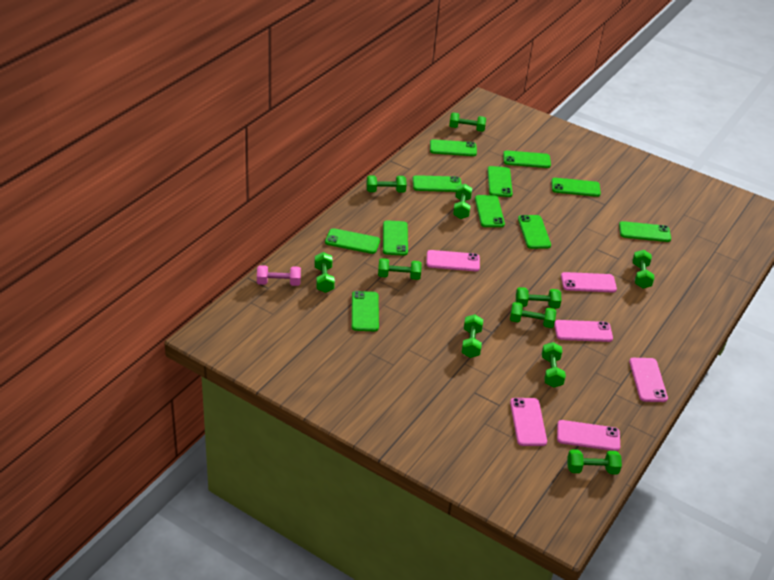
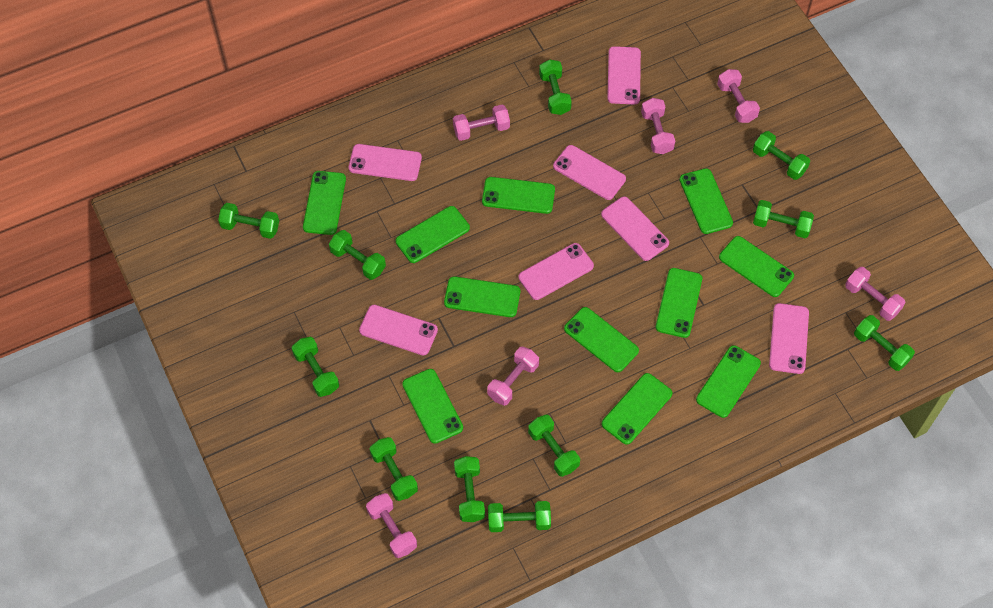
pink dumbbell: 1 -> 6
pink phone: 6 -> 7

